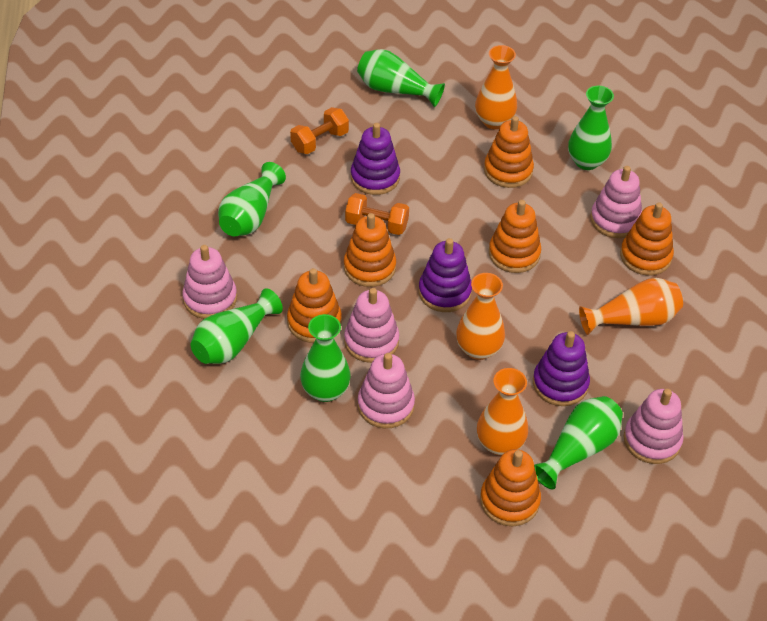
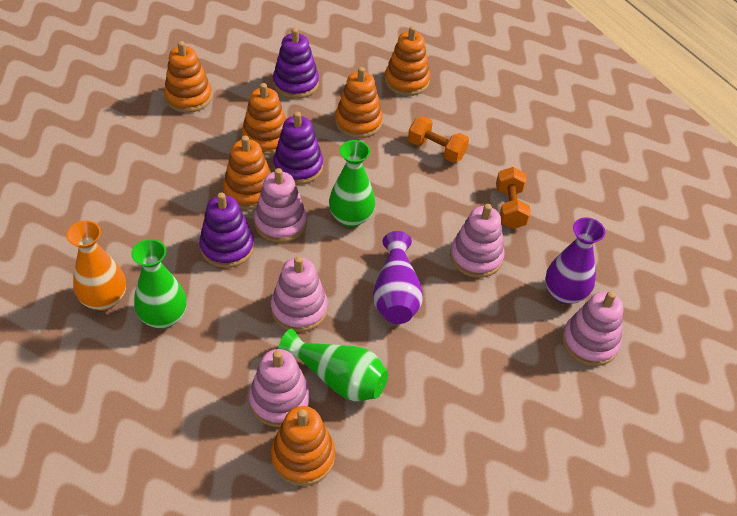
green vase: 6 -> 3
orange vase: 4 -> 1
purple vase: 0 -> 2

